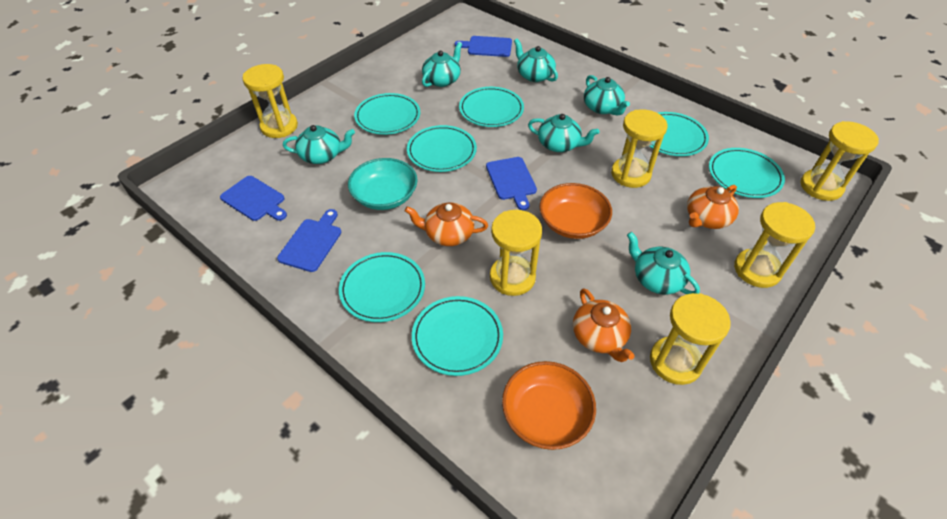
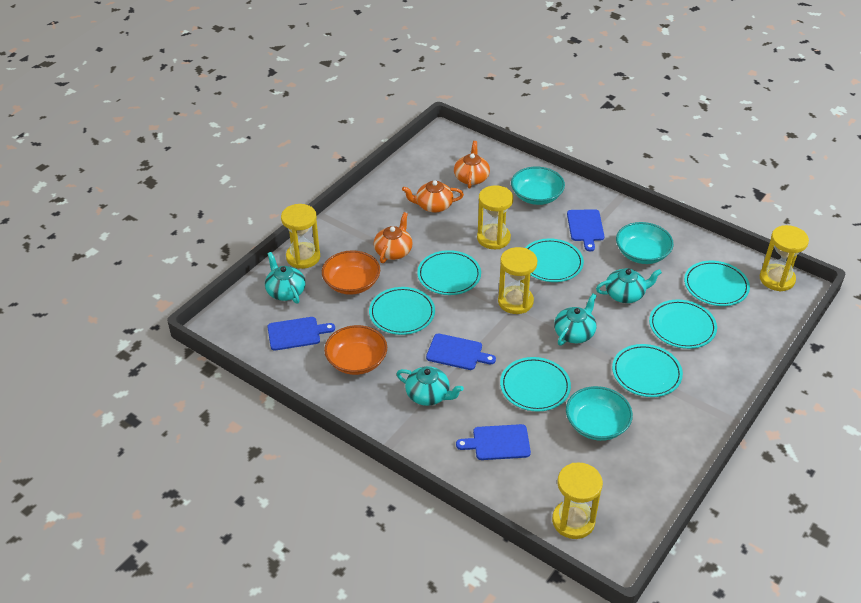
turquoise bowl: 1 -> 3
turquoise teapot: 6 -> 4
yellow hourglass: 6 -> 5

